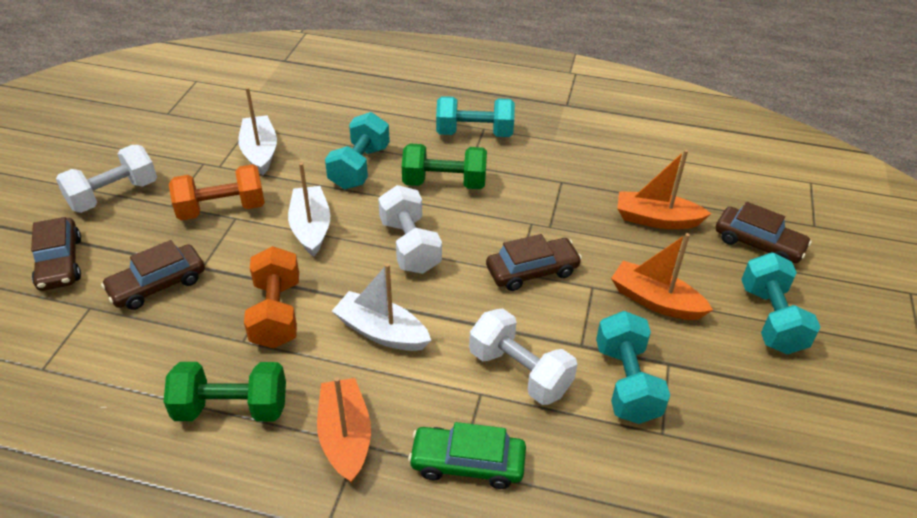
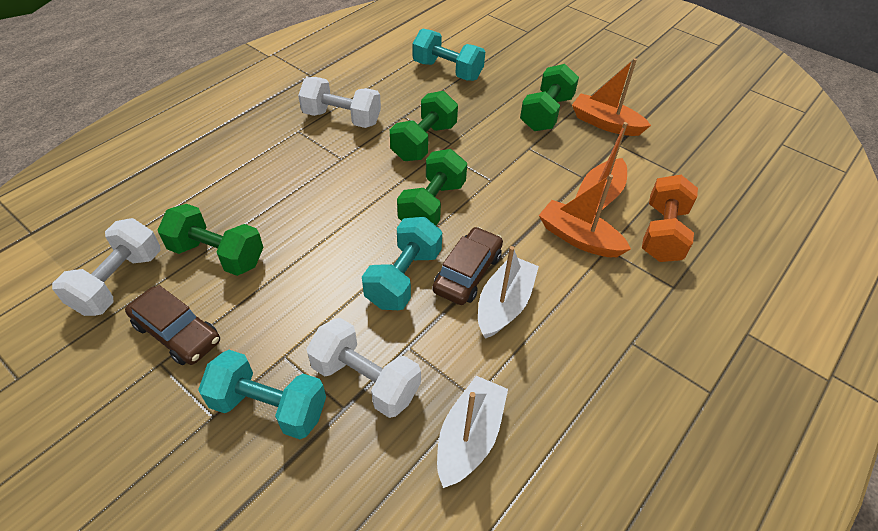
brown car: 4 -> 2
green car: 1 -> 0
green dumbbell: 2 -> 4
orange dumbbell: 2 -> 1
turquoise dumbbell: 4 -> 3
white boat: 3 -> 2

